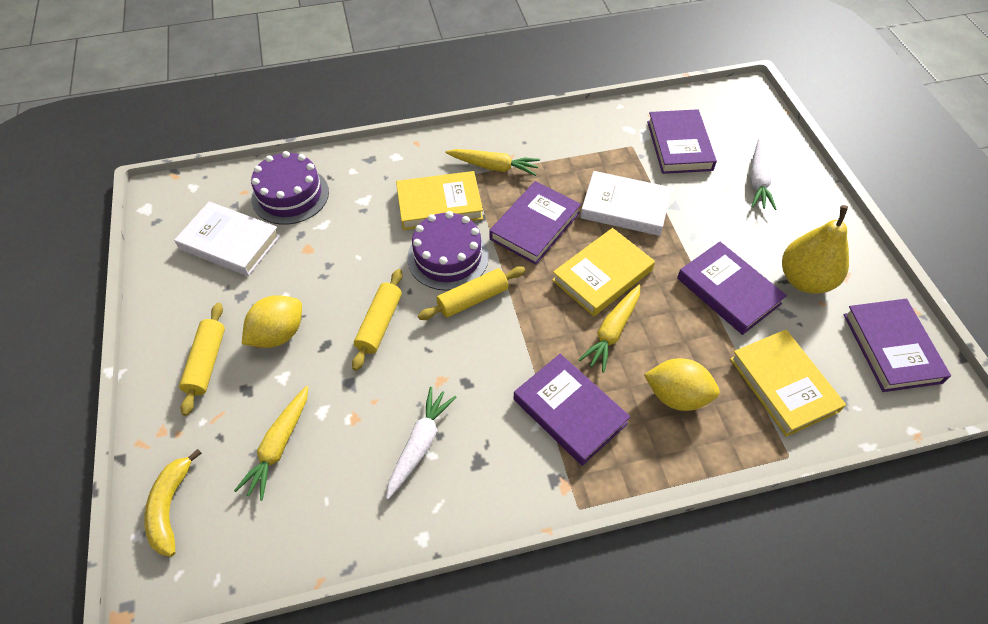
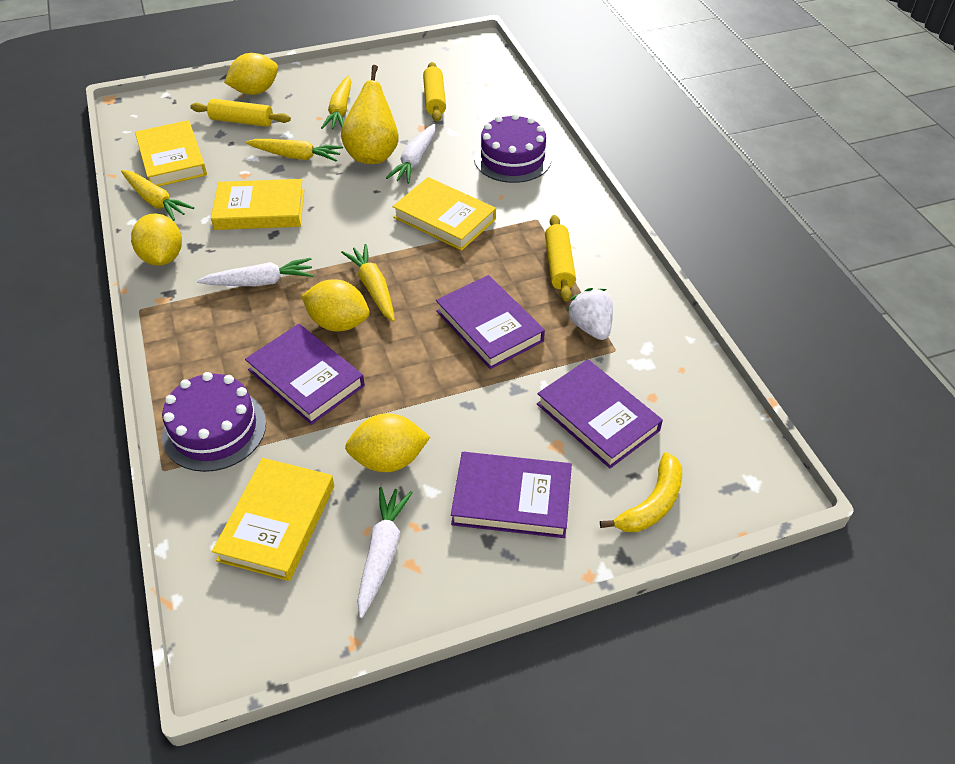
purple book: 5 -> 4
white book: 2 -> 0
white carrot: 2 -> 3
white strawberry: 0 -> 1
yellow book: 3 -> 4
yellow carrot: 3 -> 4
yellow lemon: 2 -> 4

